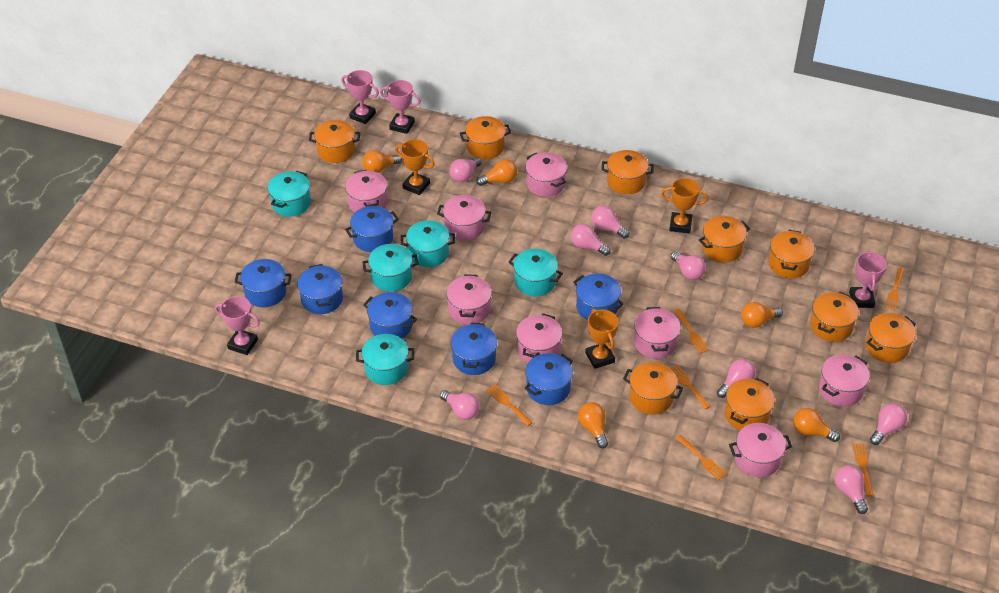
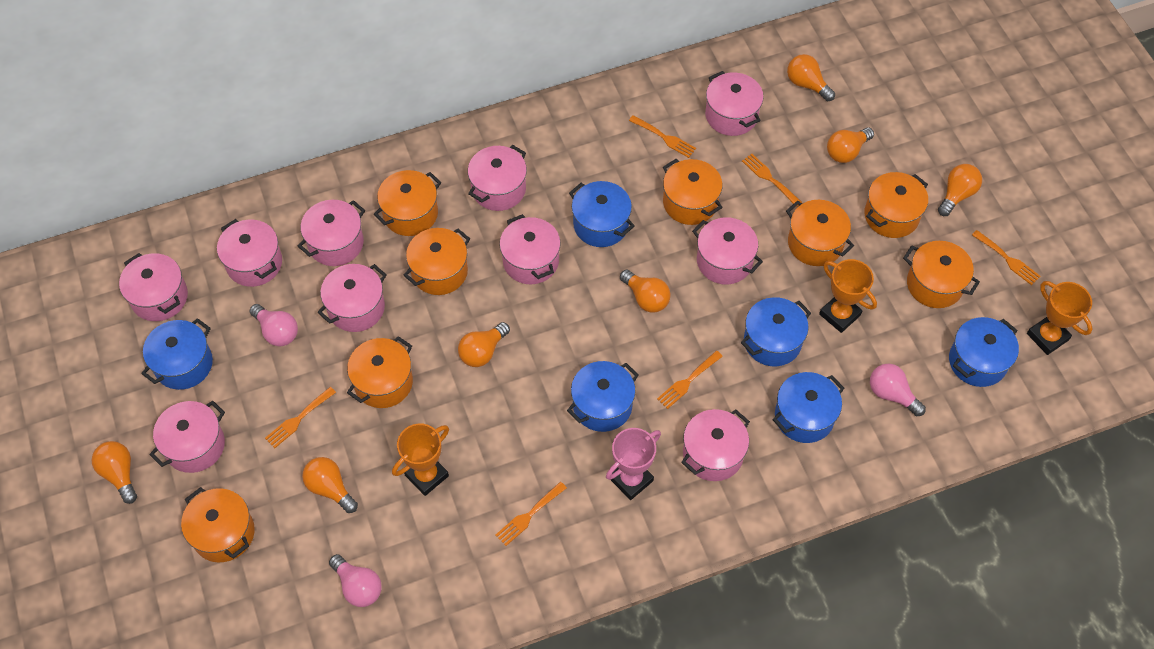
blue pot: 7 -> 6
orange light bulb: 5 -> 7
orange pot: 9 -> 8
pink light bulb: 8 -> 3
pink pot: 8 -> 10
pink trophy: 4 -> 1
turquoise pot: 5 -> 0

